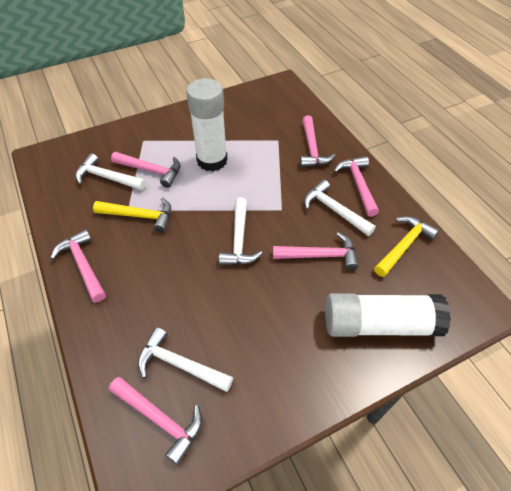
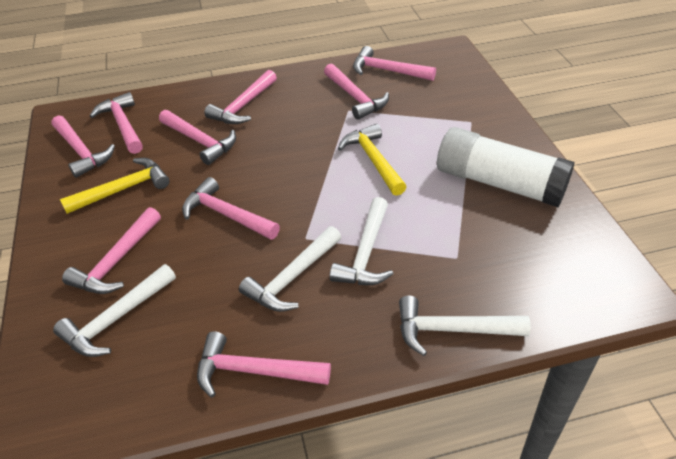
pink hammer: 6 -> 9
white glue stick: 2 -> 1

